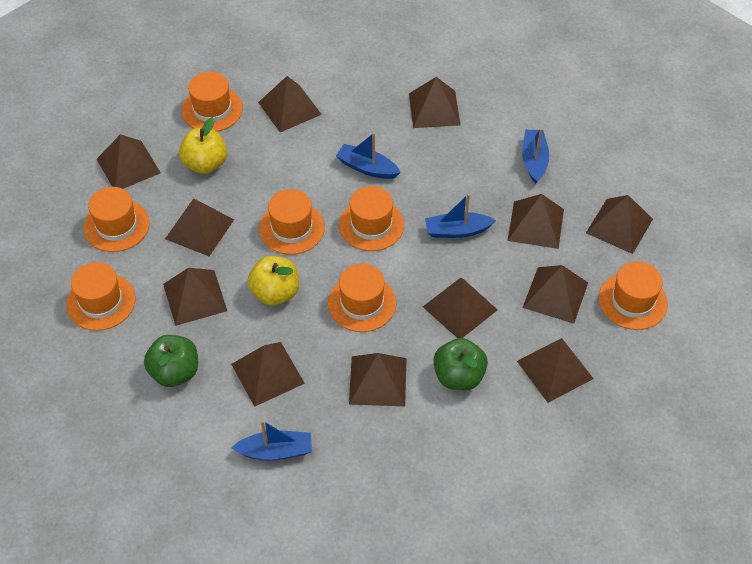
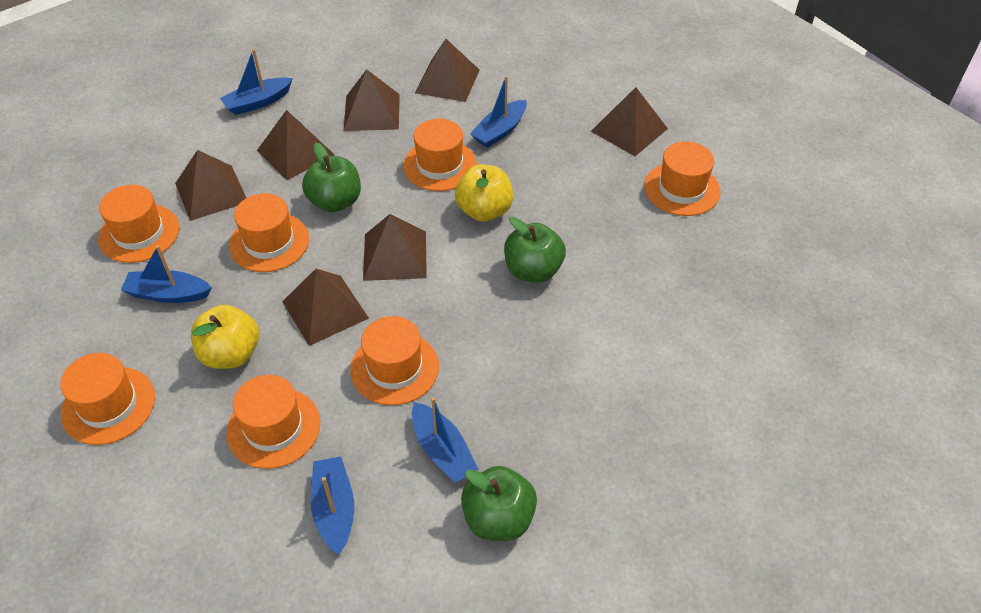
blue boat: 4 -> 5
brown pyramid: 12 -> 7
green apple: 2 -> 3

